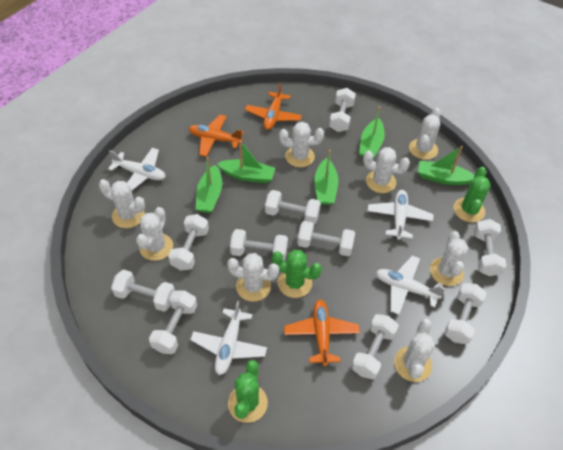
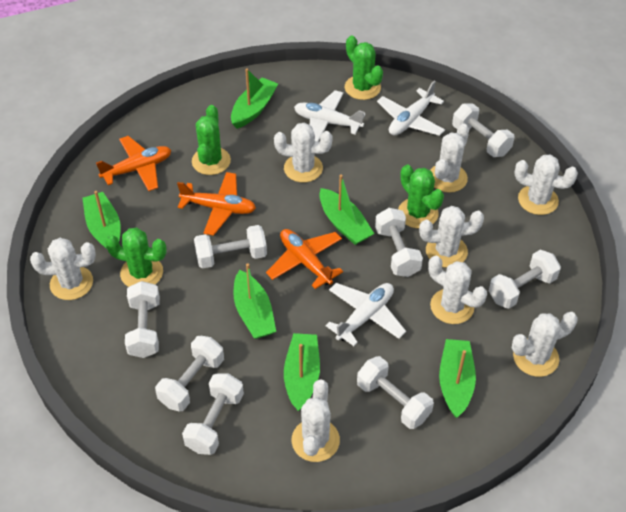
green boat: 5 -> 6
green cactus: 3 -> 4
white dumbbell: 10 -> 8
white plane: 4 -> 3

